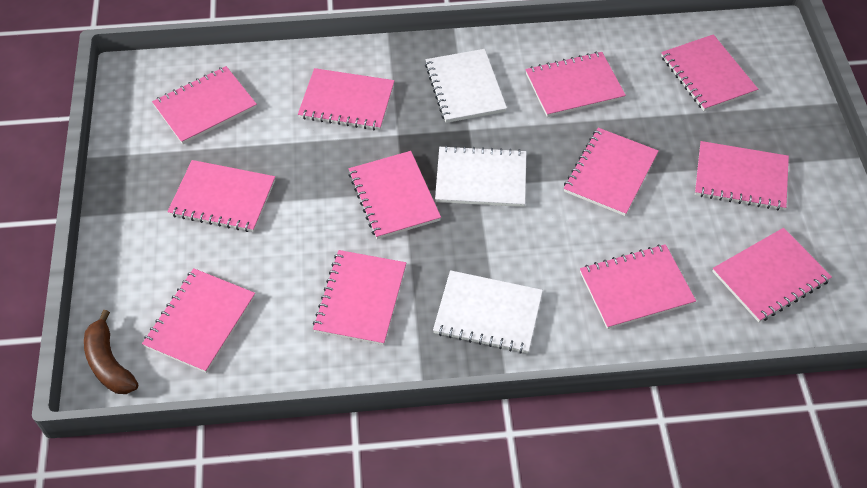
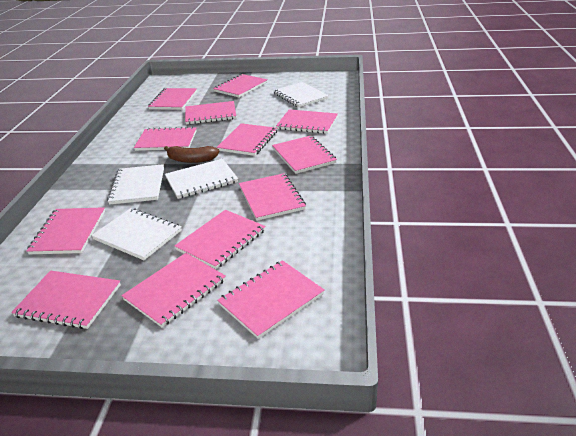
pink notebook: 12 -> 13
white notebook: 3 -> 4

